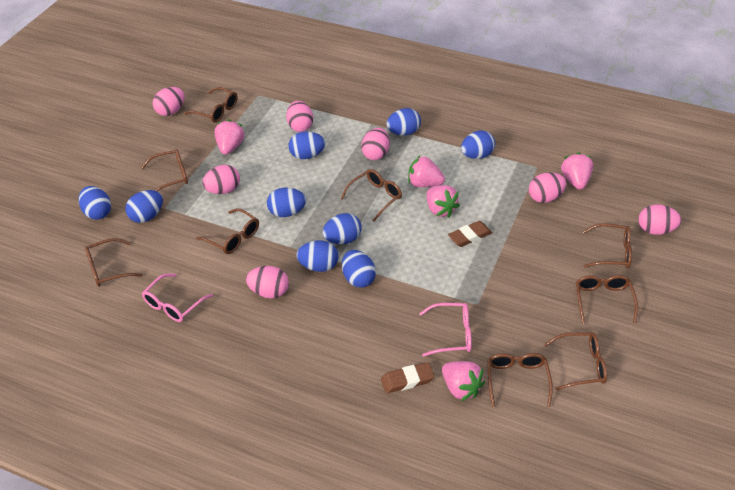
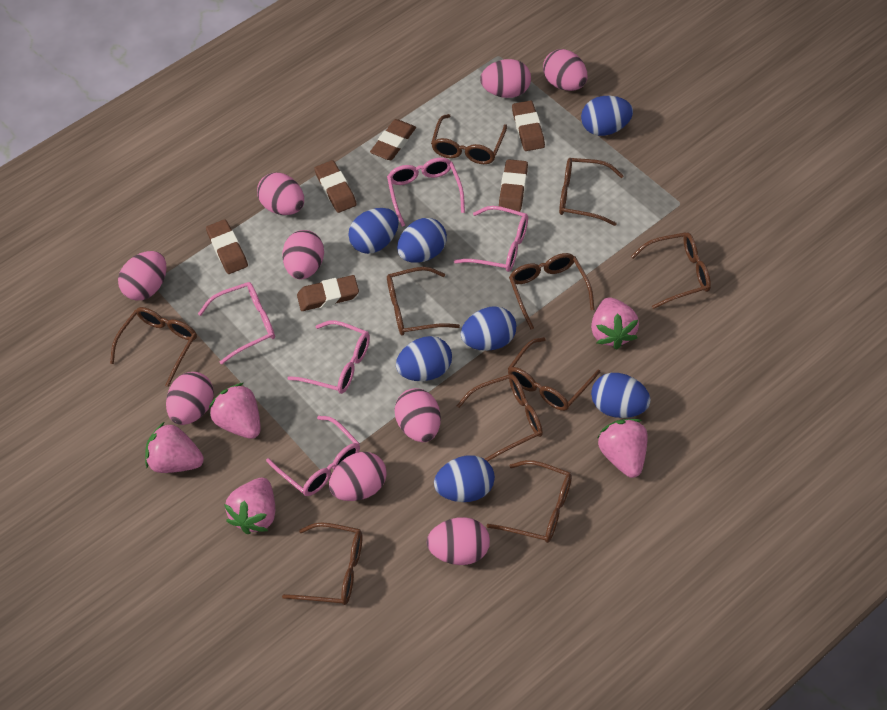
blue egg: 9 -> 7
brown eraser: 2 -> 6
brown glasses: 9 -> 10
pink egg: 7 -> 9
pink glasses: 2 -> 5

